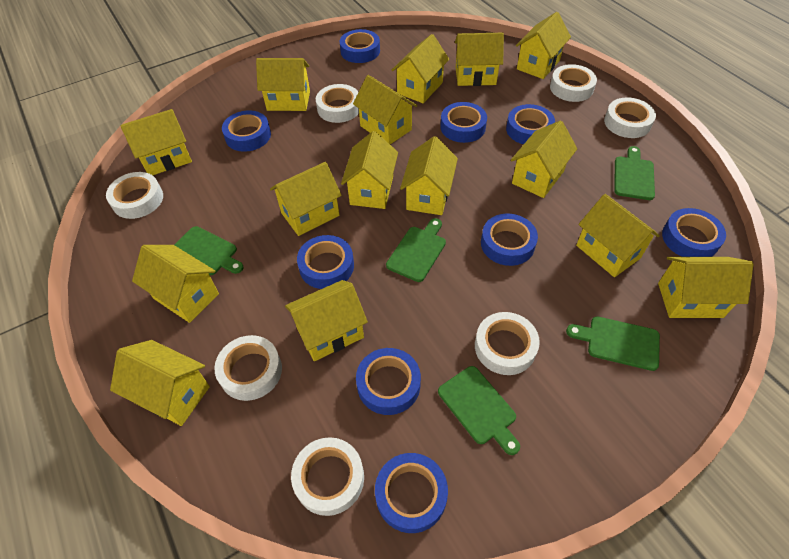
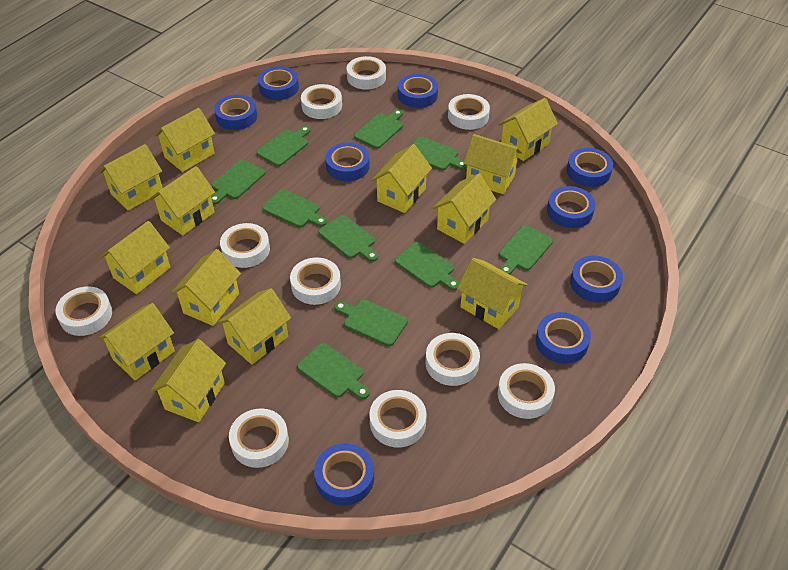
green cutting board: 5 -> 10
white tape: 7 -> 10
yellow house: 15 -> 13

